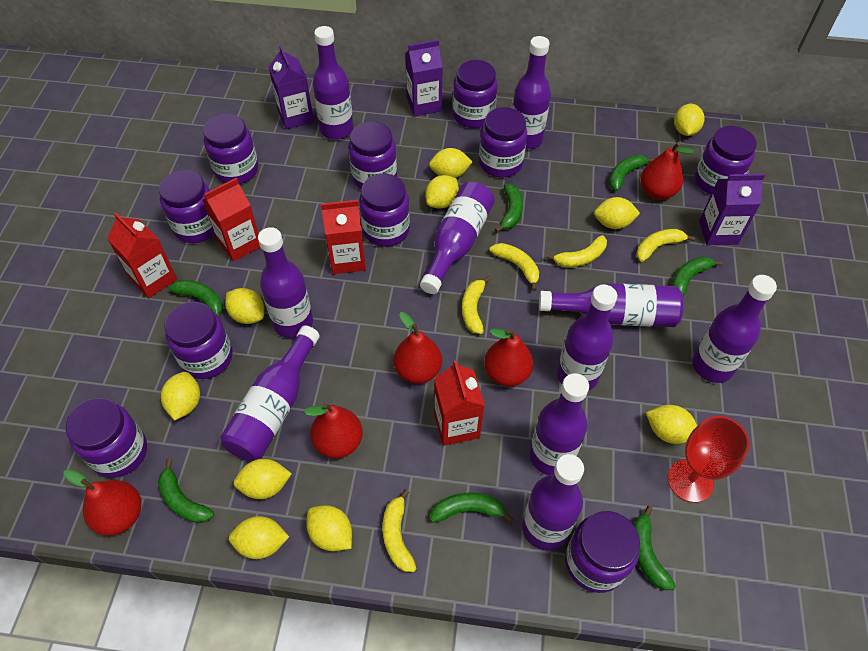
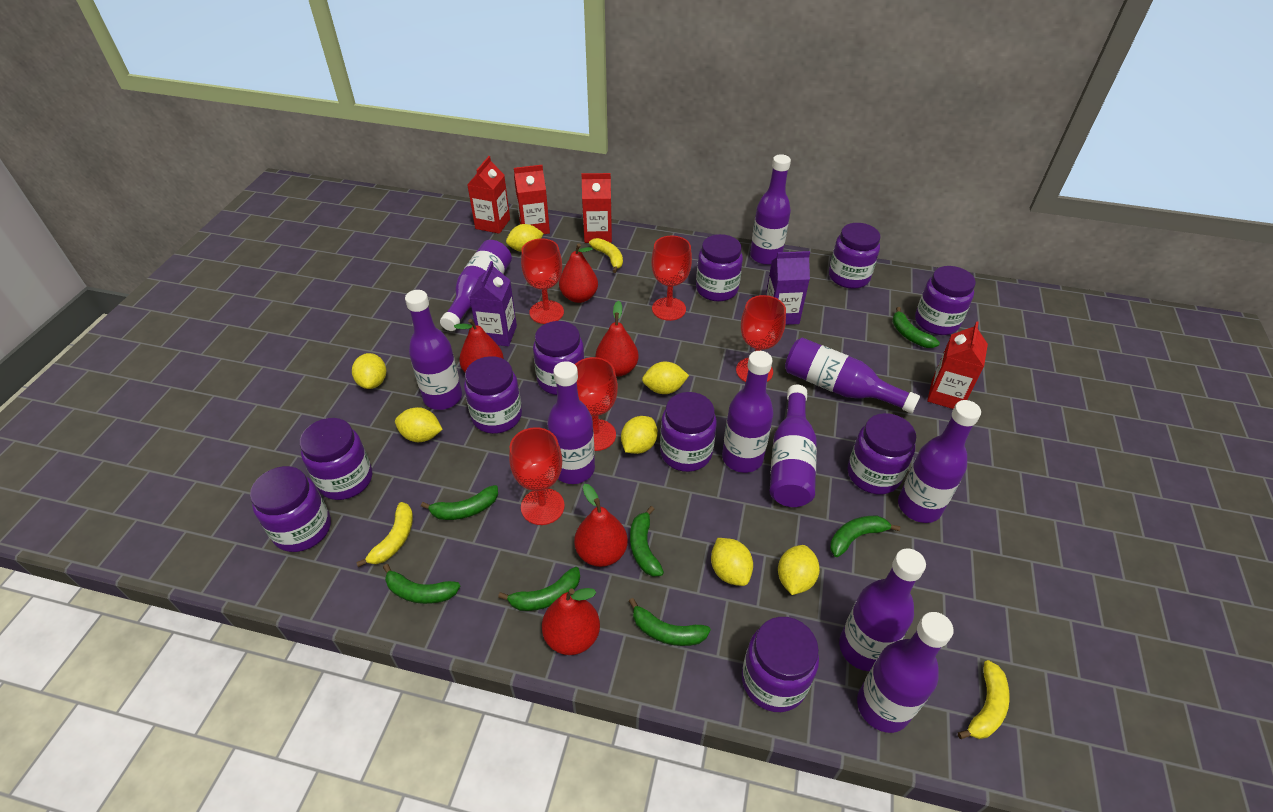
purple carton: 3 -> 2
red goblet: 1 -> 5
yellow banana: 5 -> 3
yellow lemon: 10 -> 7

